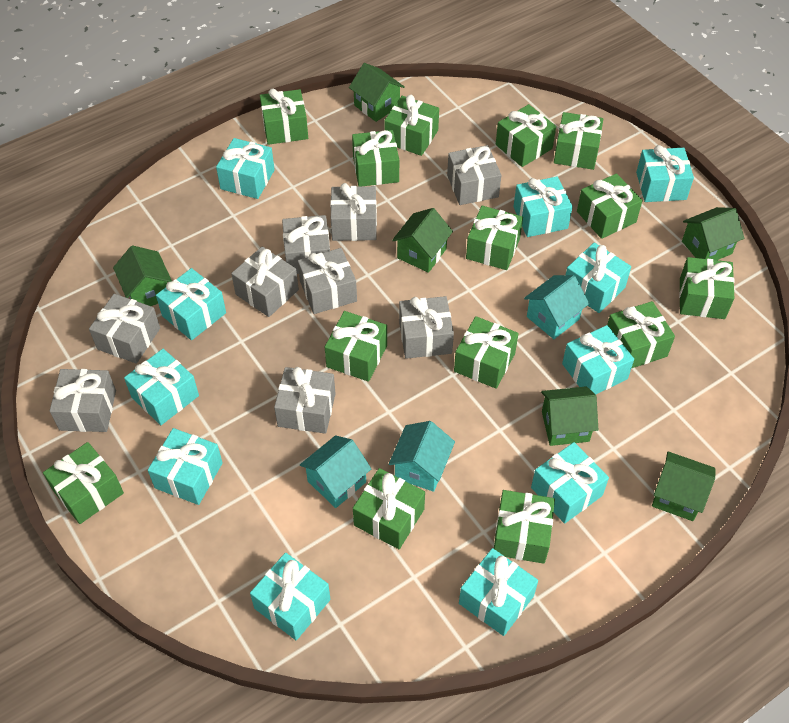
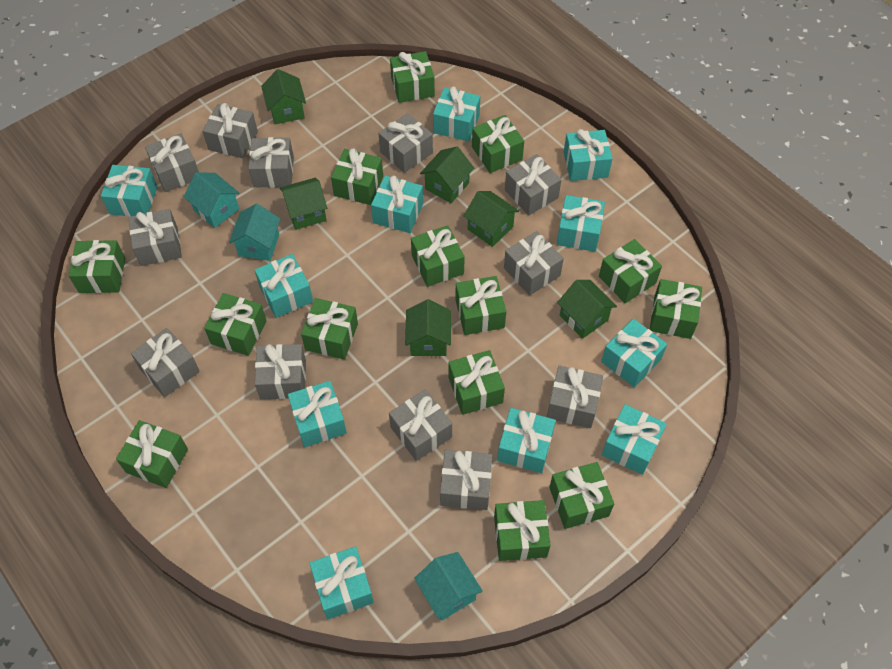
grey gift: 9 -> 12

